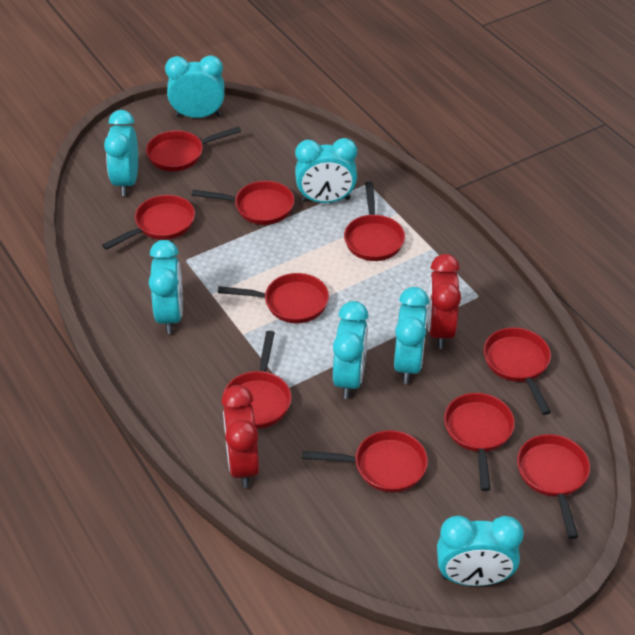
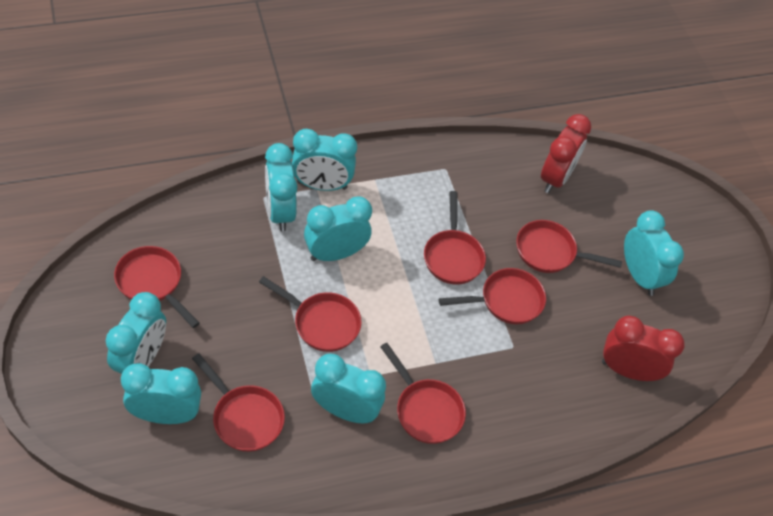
red pan: 10 -> 7

